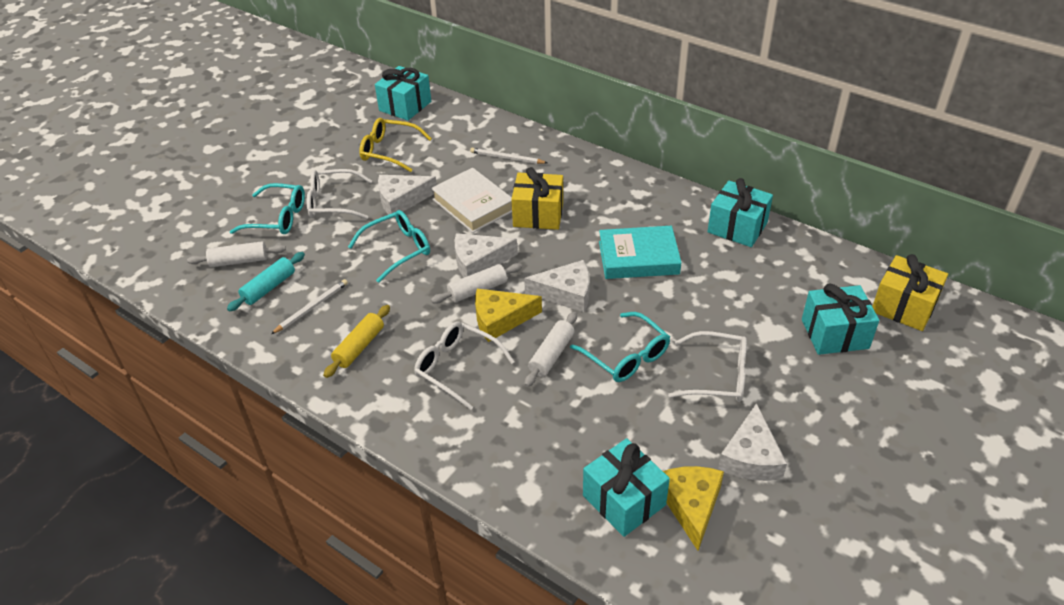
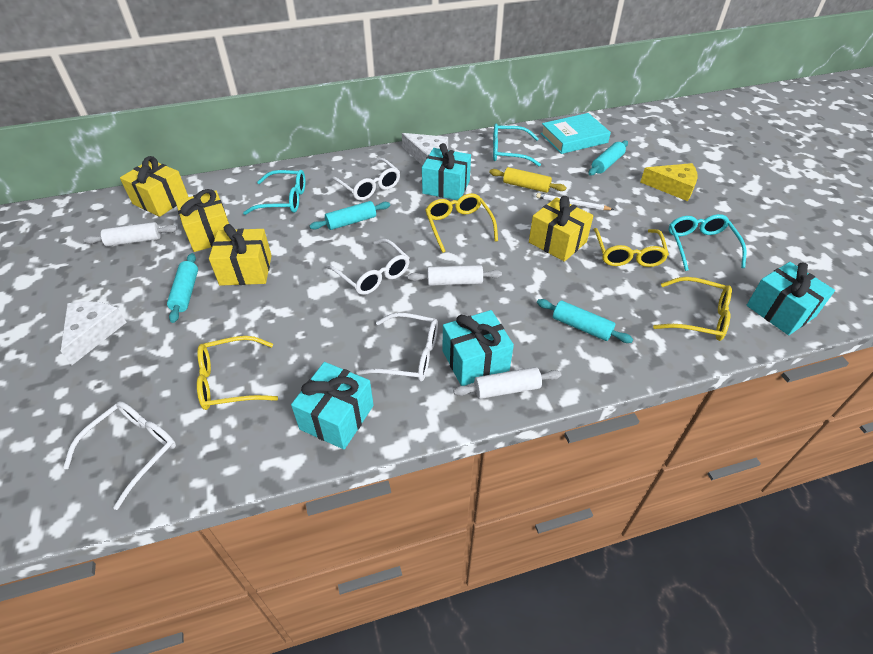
turquoise rolling pin: 1 -> 4
white book: 1 -> 0
white cheese: 4 -> 2
white glasses: 3 -> 4
white pencil: 2 -> 1
yellow cheese: 2 -> 1
yellow gift: 2 -> 4
yellow glasses: 1 -> 4

